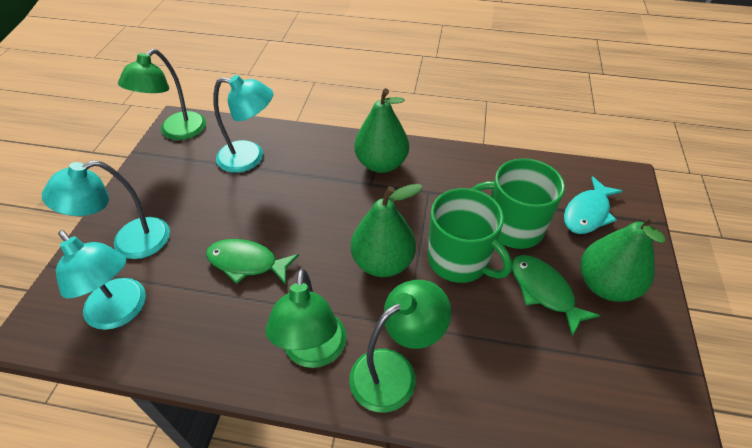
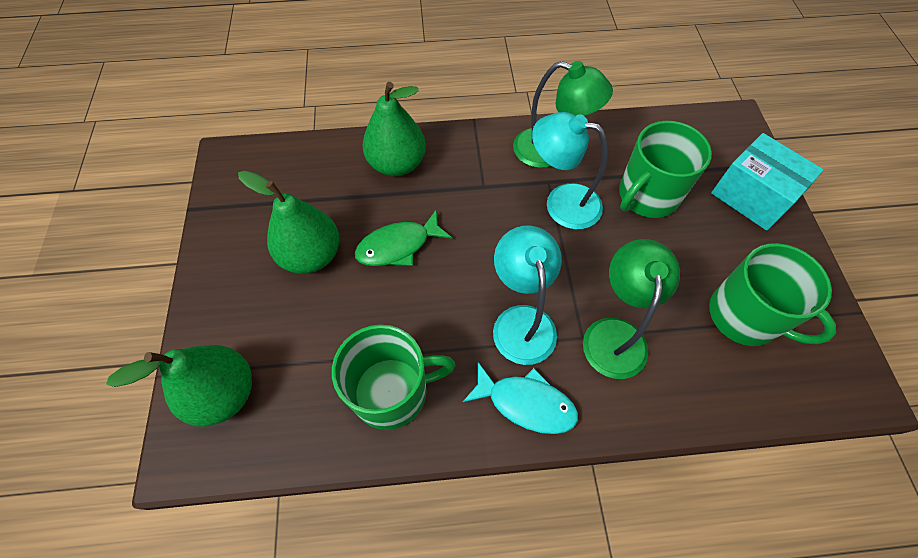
green fish: 2 -> 1
green lamp: 3 -> 2
green mug: 2 -> 3
turquoise box: 0 -> 1
turquoise lamp: 3 -> 2

